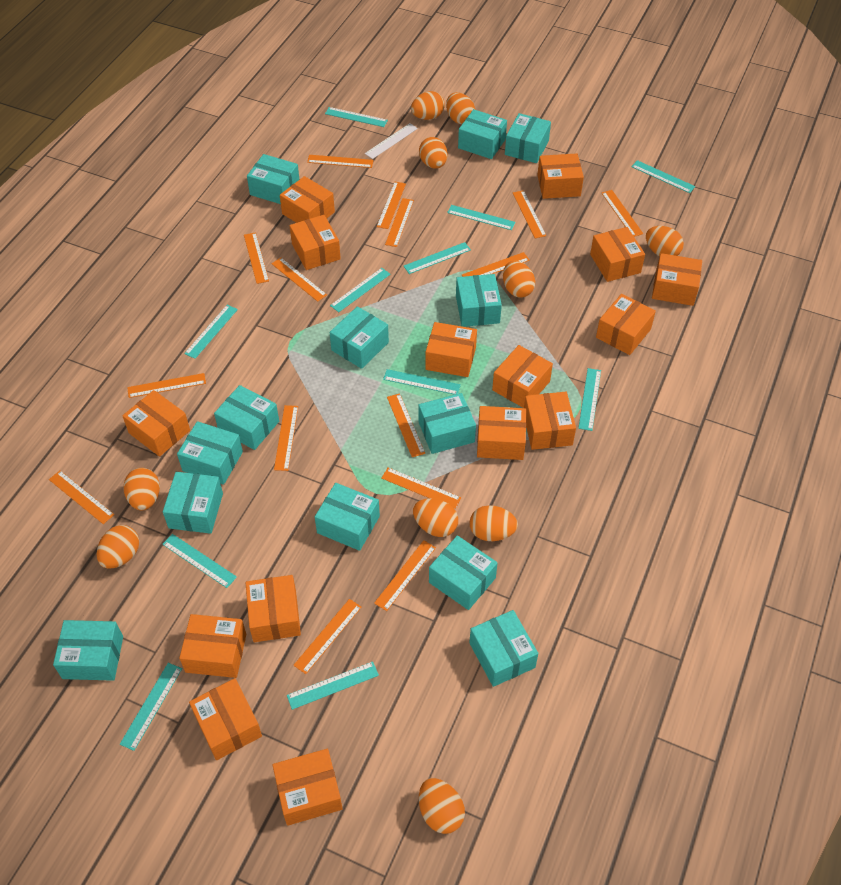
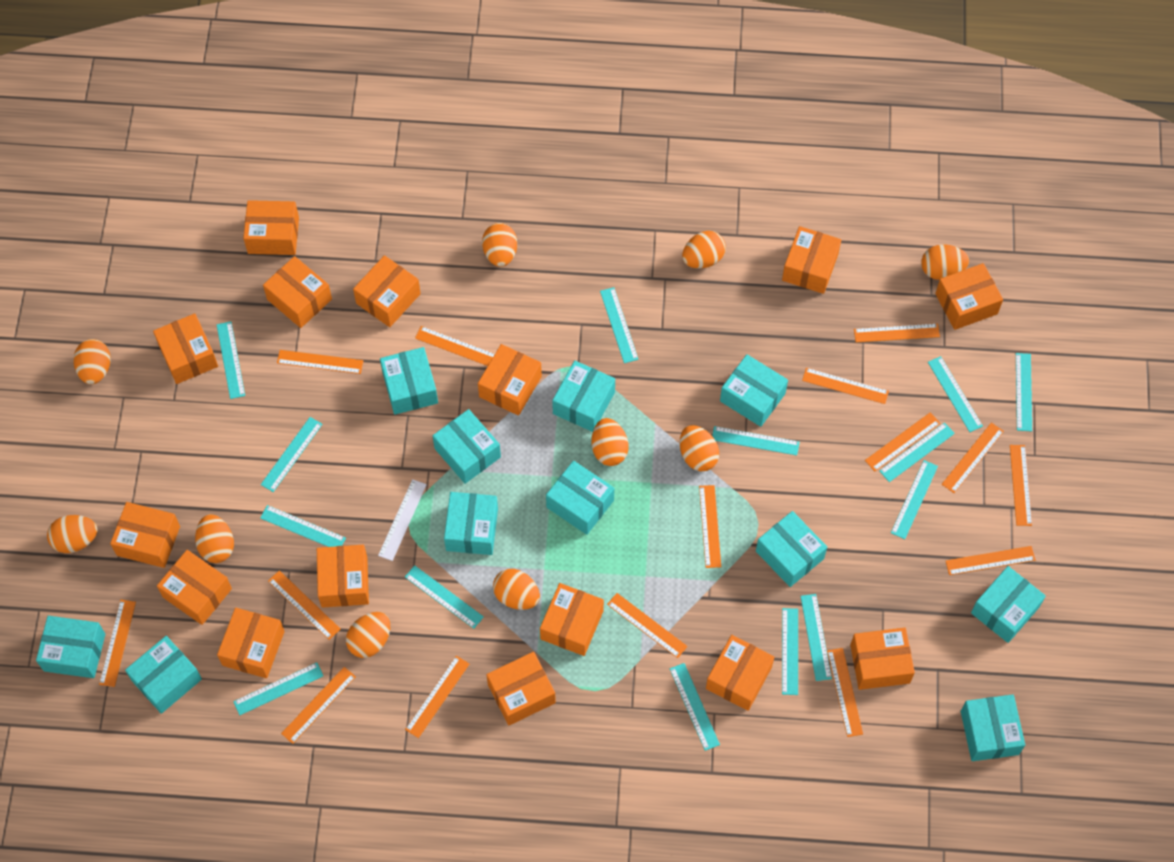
turquoise box: 13 -> 11
turquoise ruler: 11 -> 14

